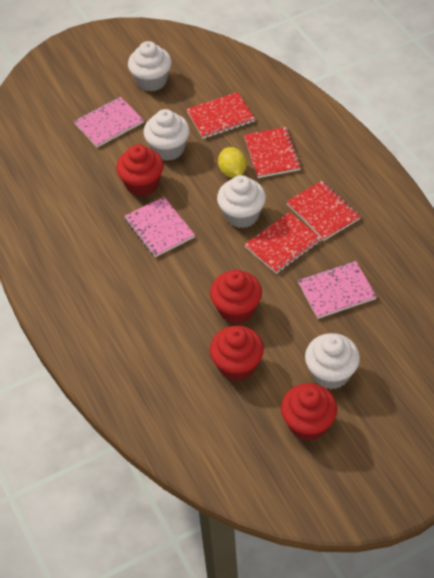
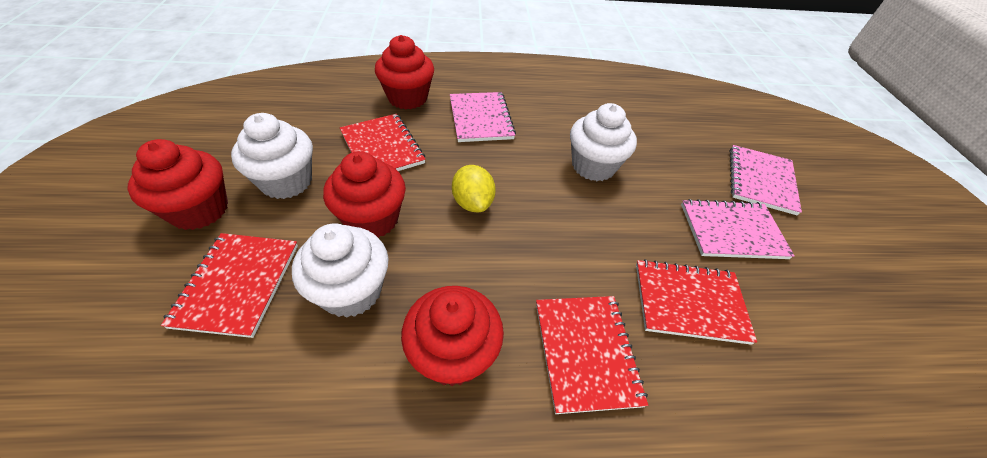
white cupcake: 4 -> 3

